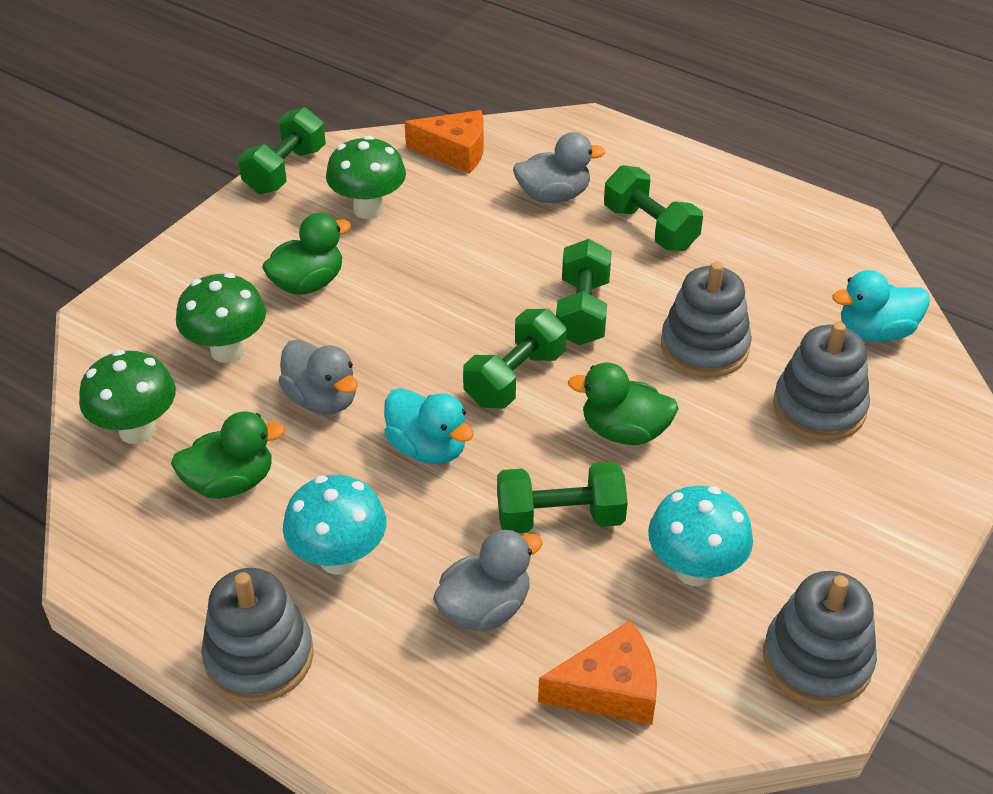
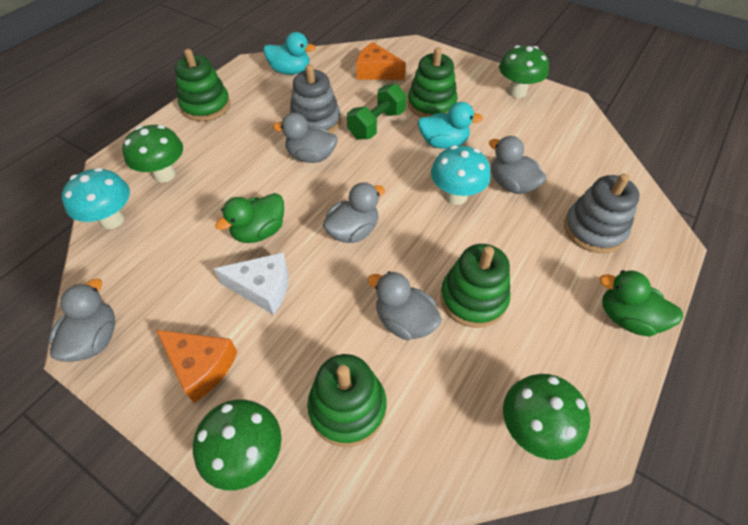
green duck: 3 -> 2
green dumbbell: 5 -> 1
green mushroom: 3 -> 4
green stacking toy: 0 -> 4
grey duck: 3 -> 5
grey stacking toy: 4 -> 2
white cheese: 0 -> 1

